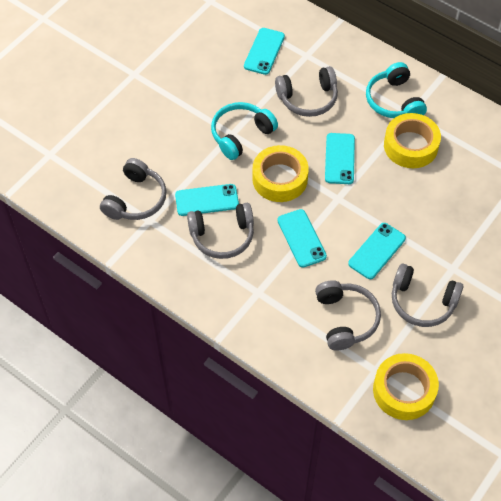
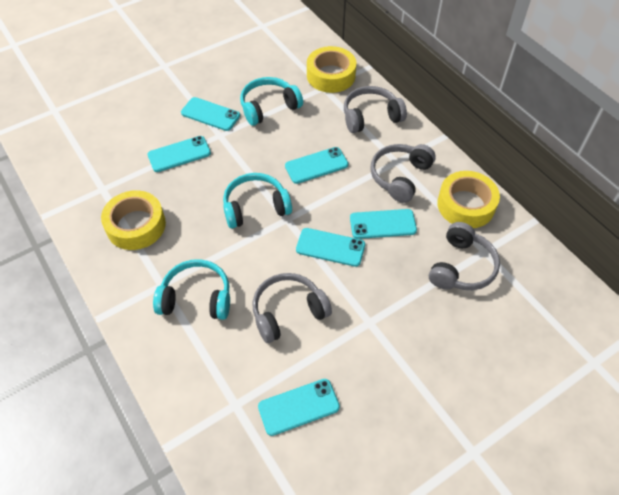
grey headphones: 5 -> 4
turquoise headphones: 2 -> 3
turquoise phone: 5 -> 6

